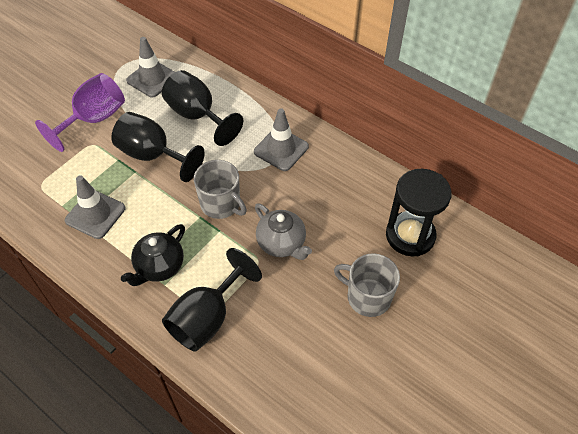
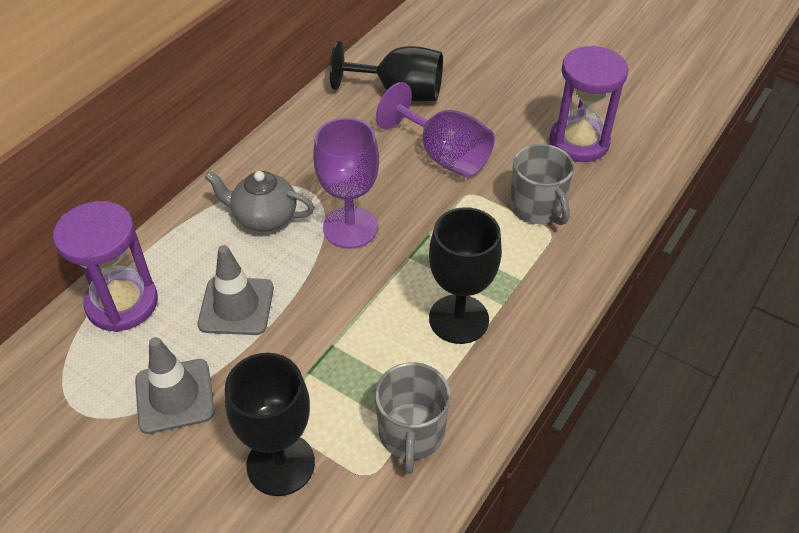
black hourglass: 1 -> 0
black teapot: 1 -> 0
grey traffic cone: 3 -> 2
purple goblet: 1 -> 2
purple hourglass: 0 -> 2

